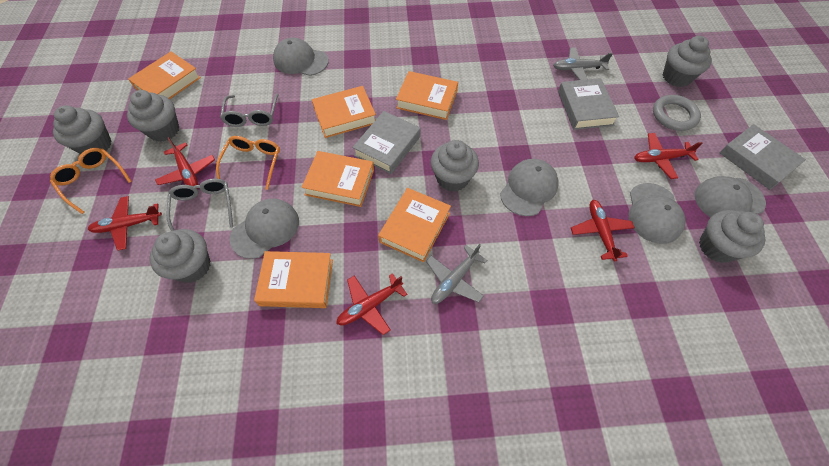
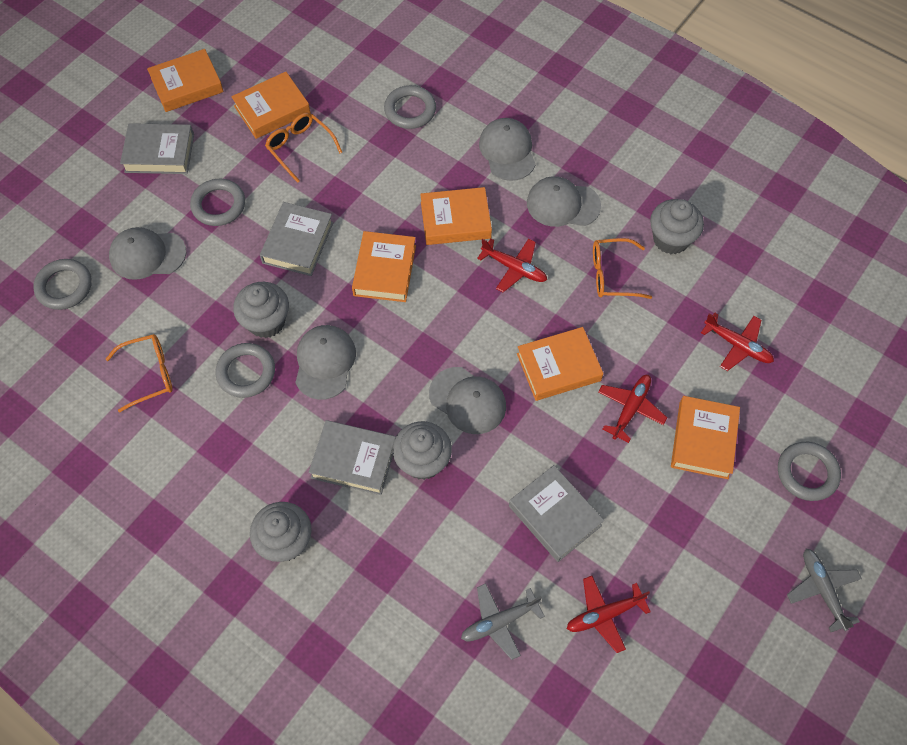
grey book: 3 -> 4
grey cupcake: 6 -> 4
grey glasses: 2 -> 0
grey ring: 1 -> 5
orange glasses: 2 -> 3
red plane: 5 -> 4

